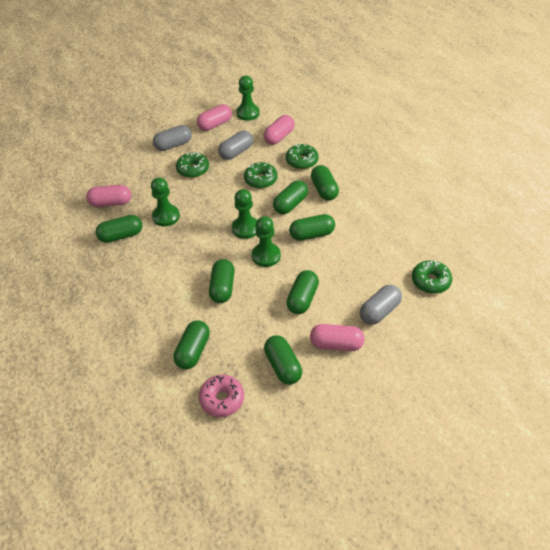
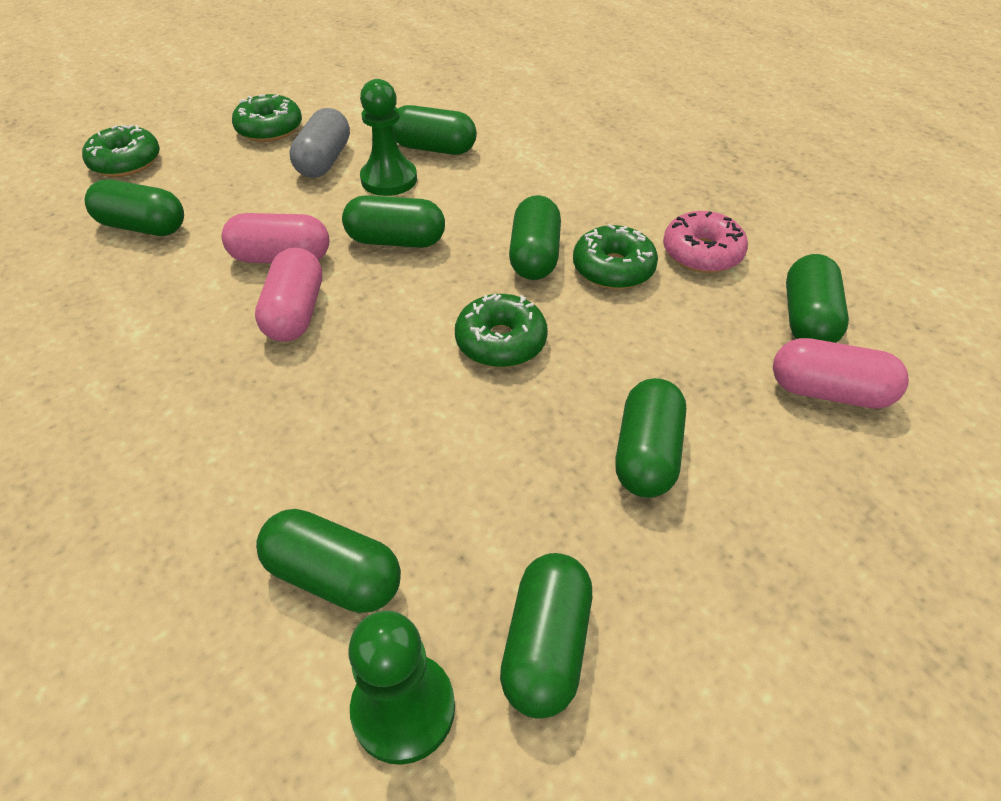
green pawn: 4 -> 2
grey capsule: 3 -> 1
pink capsule: 4 -> 3

